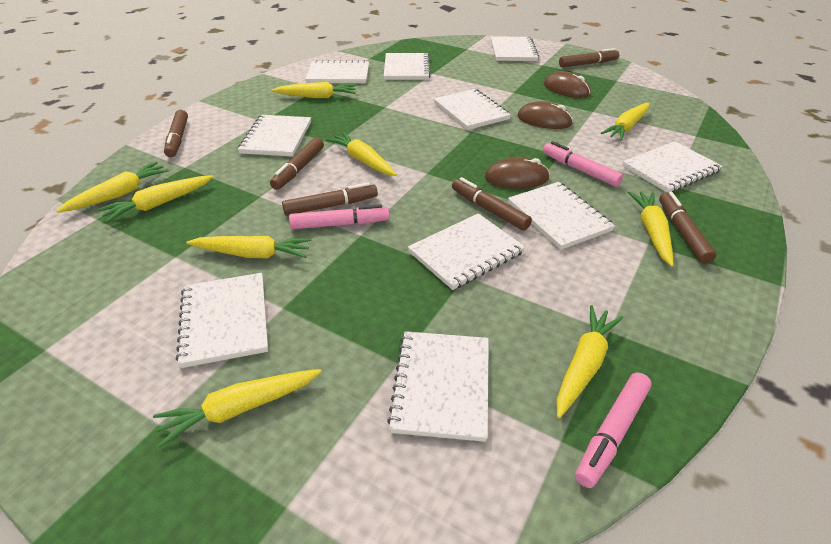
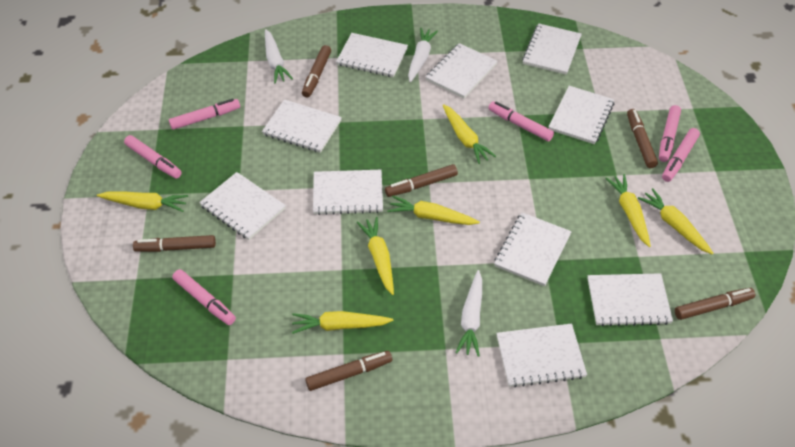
brown mouse: 3 -> 0
pink marker: 3 -> 6
white carrot: 0 -> 3
yellow carrot: 9 -> 7

